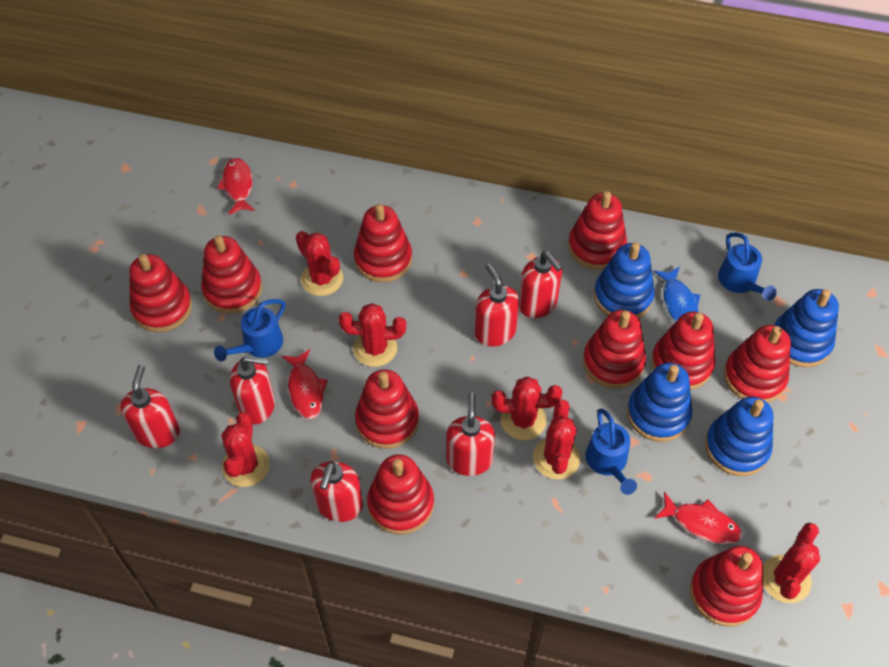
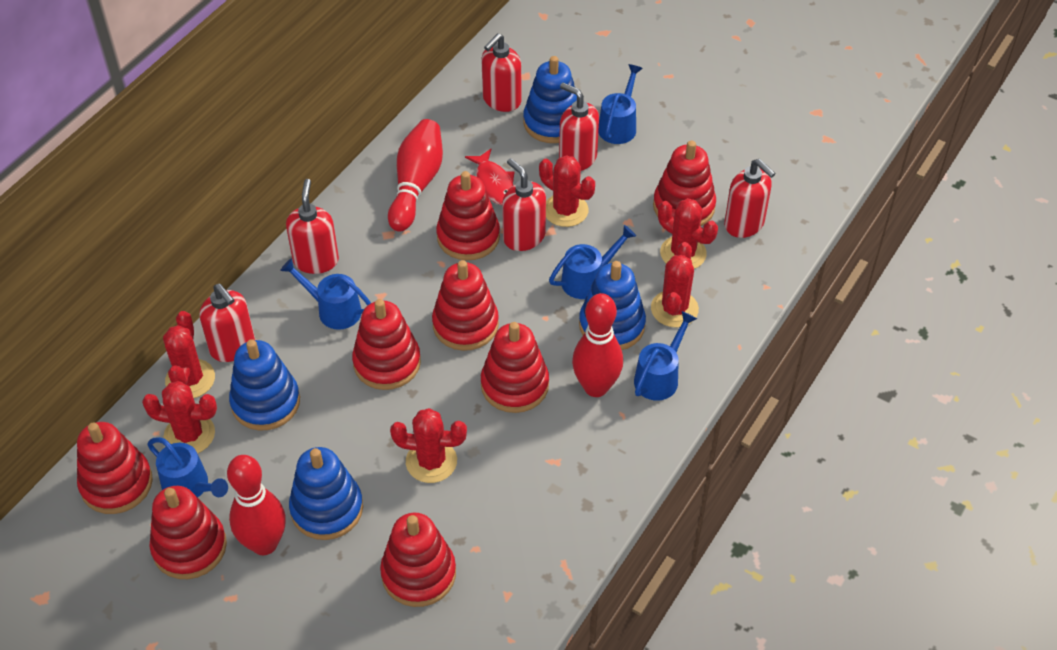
blue fish: 1 -> 0
blue watering can: 3 -> 5
red bowling pin: 0 -> 3
red fish: 3 -> 1
red stacking toy: 10 -> 8

